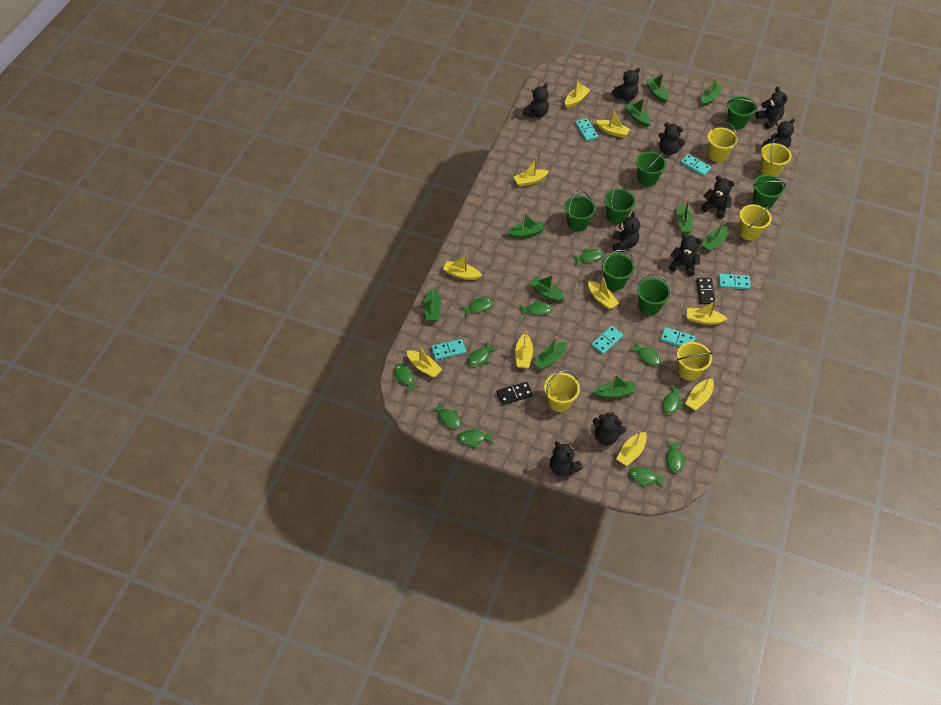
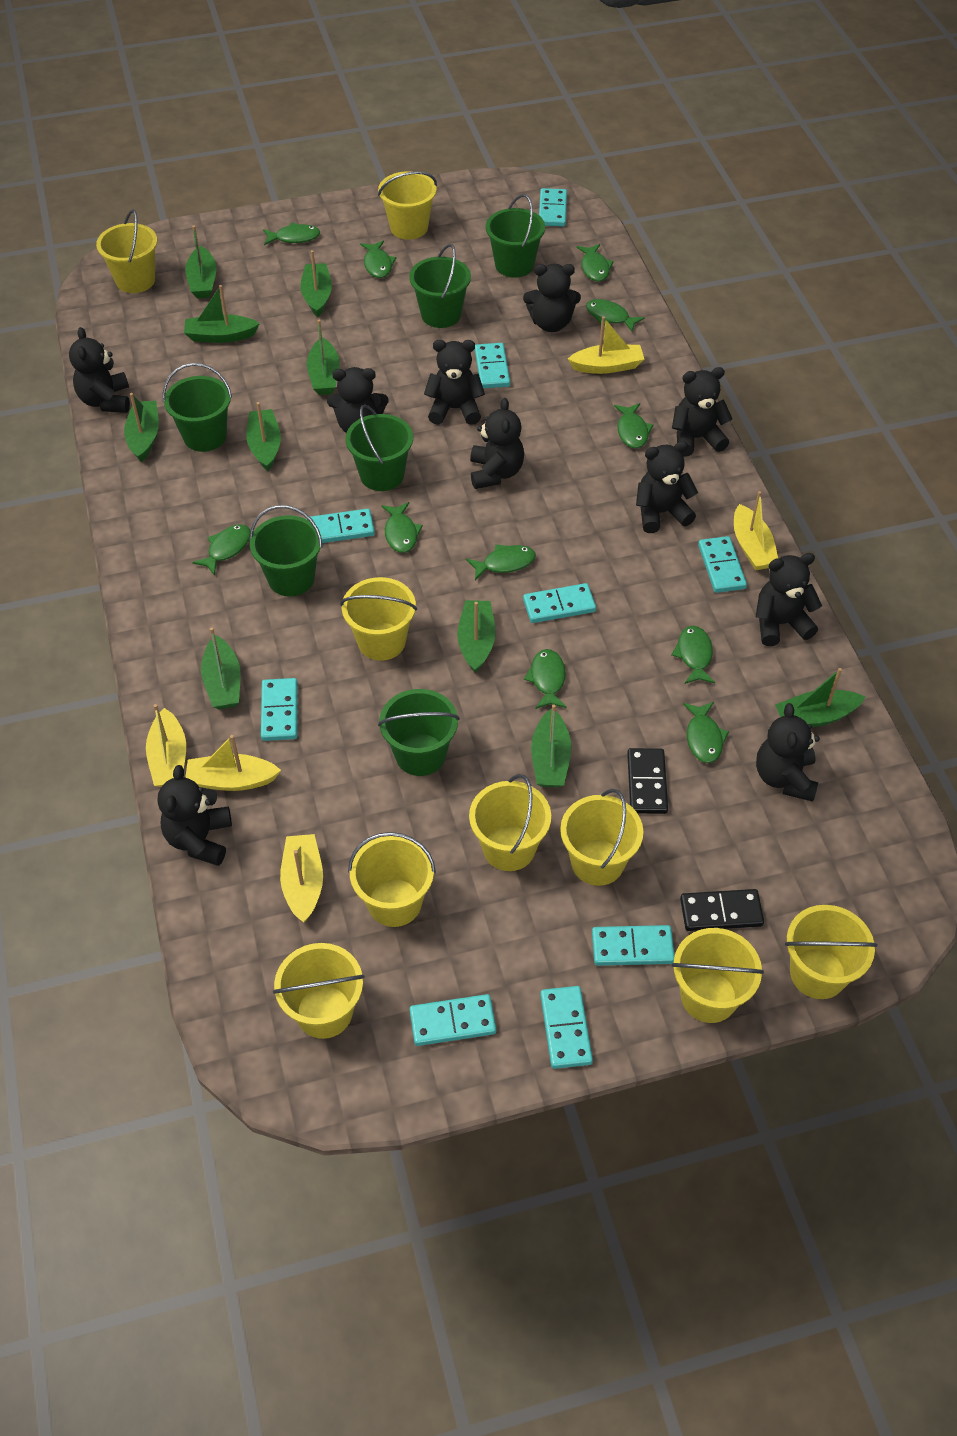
green bucket: 7 -> 6
turquoise domino: 6 -> 9
yellow boat: 10 -> 5
yellow bucket: 5 -> 9

